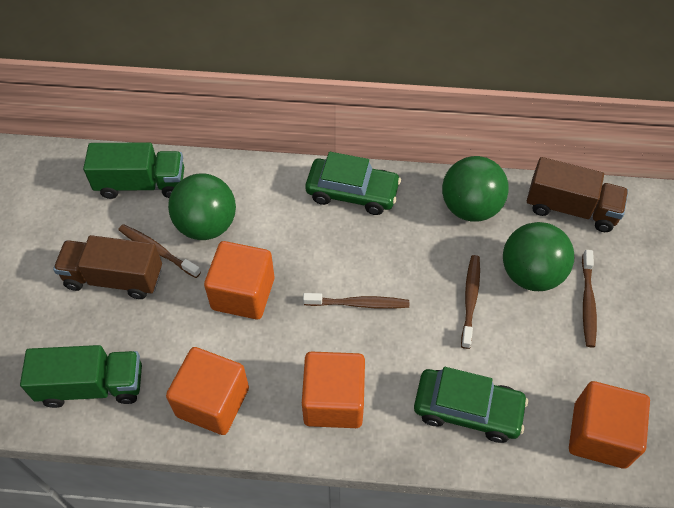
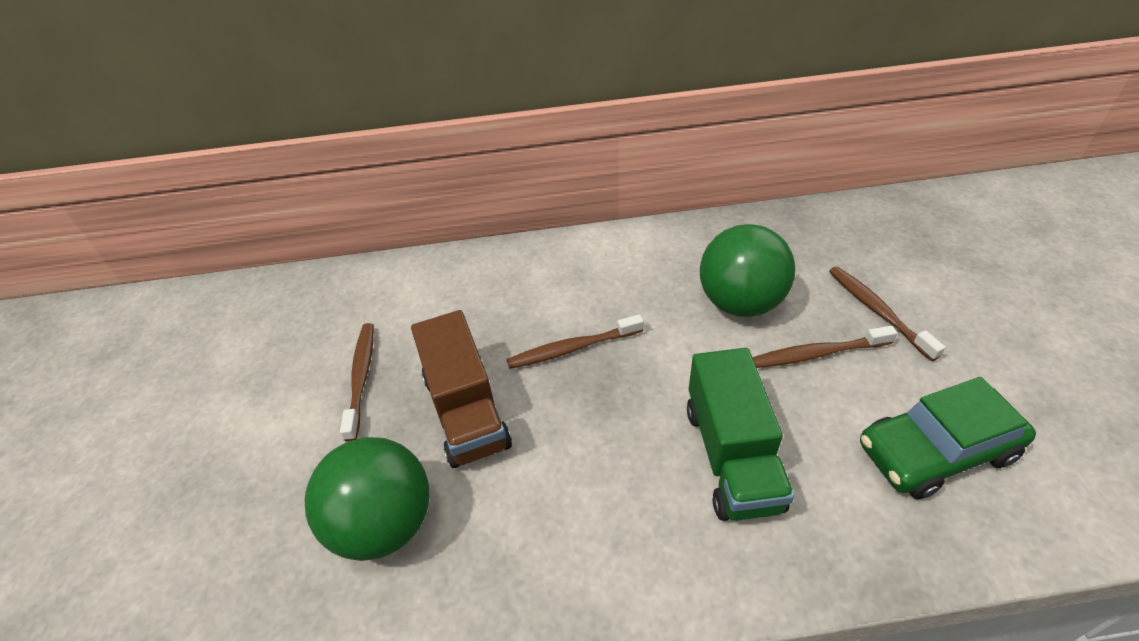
brown truck: 2 -> 1
green ball: 3 -> 2
green car: 2 -> 1
green truck: 2 -> 1
orange cube: 4 -> 0

